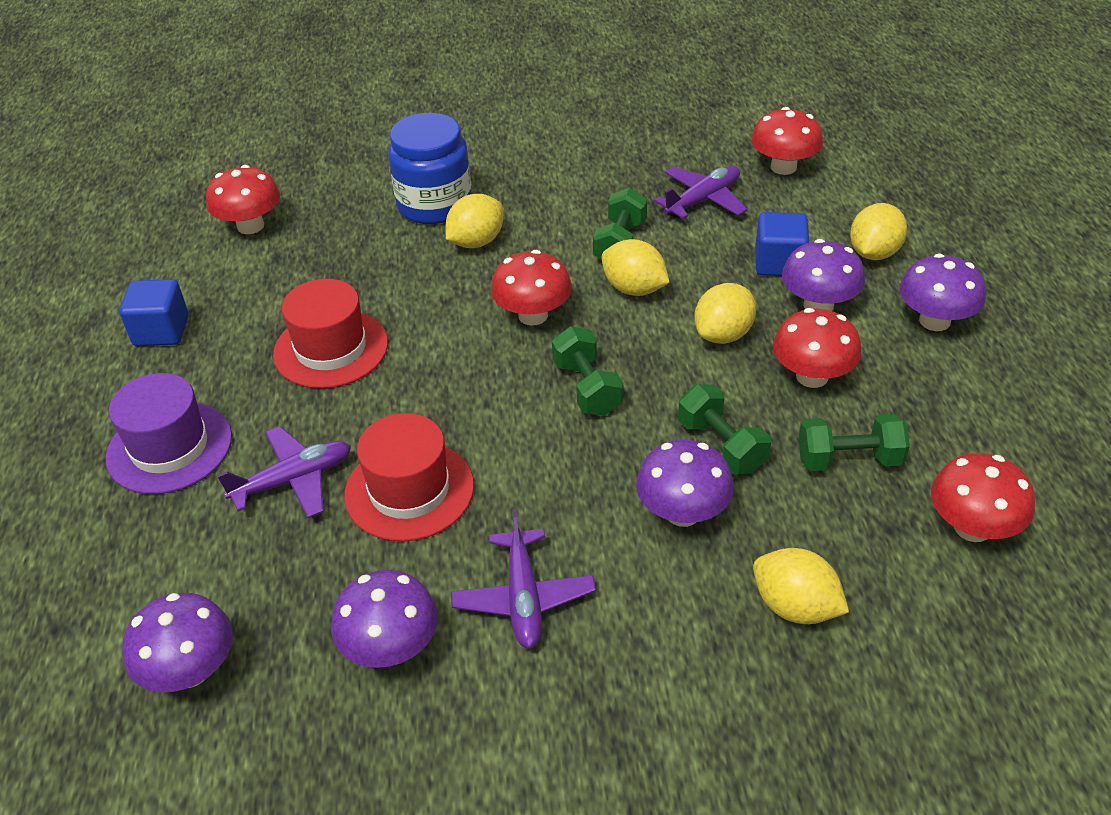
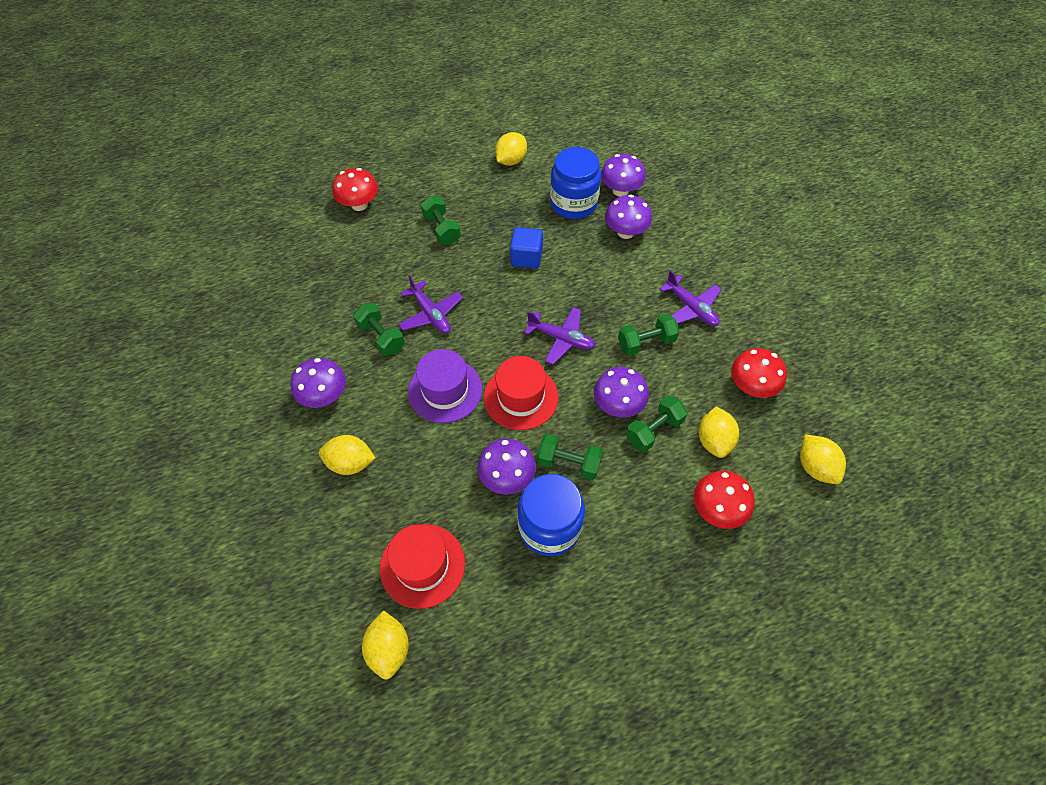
blue cube: 2 -> 1
blue jar: 1 -> 2
green dumbbell: 4 -> 5
red mushroom: 5 -> 3

